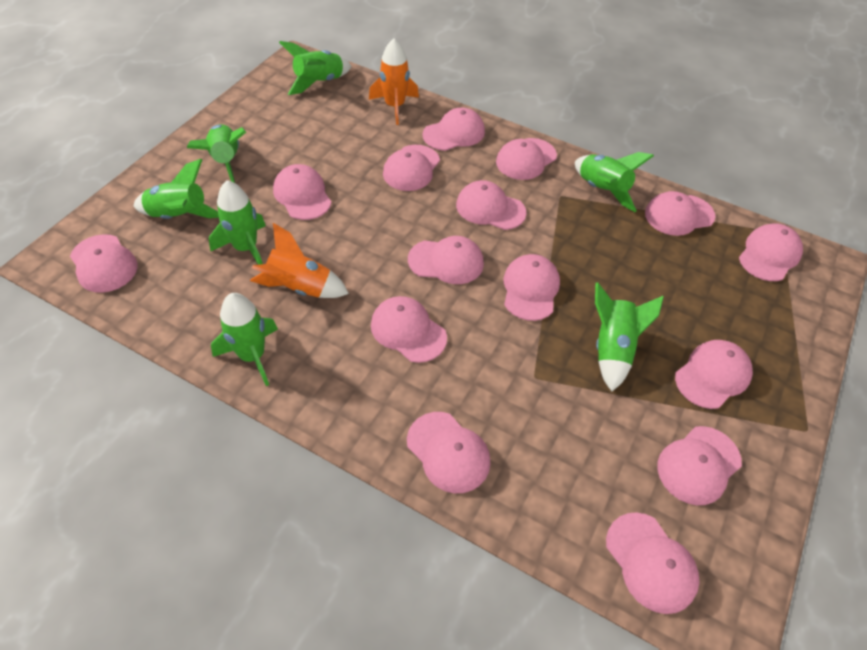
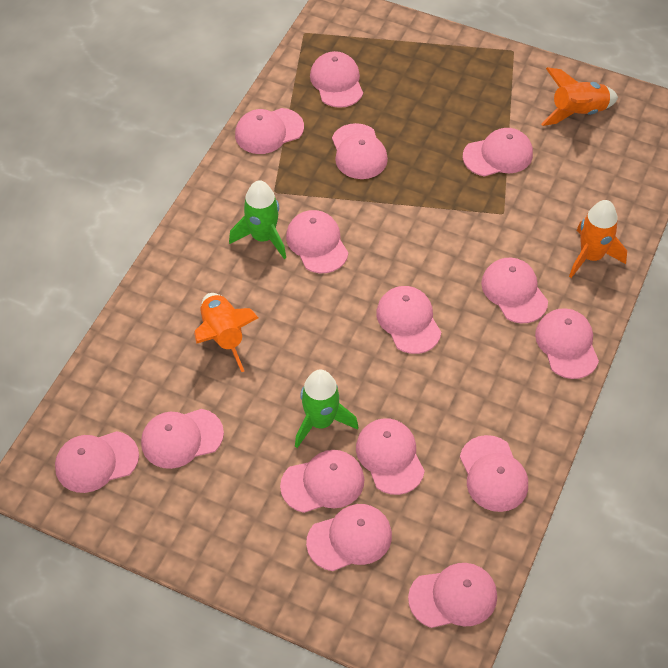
green rocket: 7 -> 2
orange rocket: 2 -> 3

